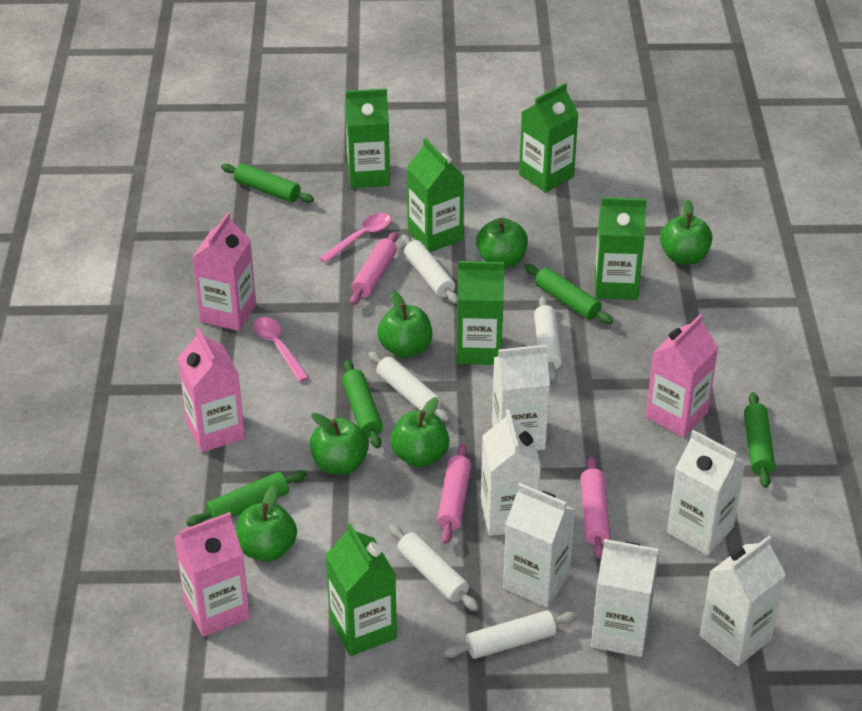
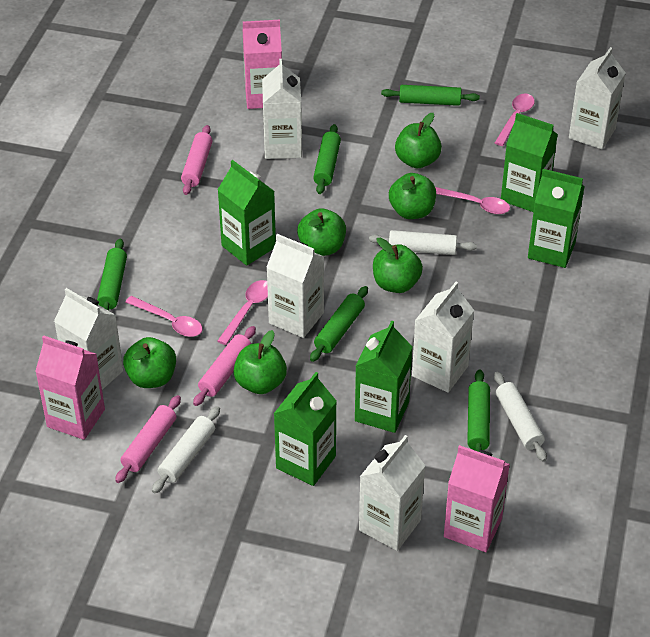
green carton: 6 -> 5
pink carton: 4 -> 3
pink spoon: 2 -> 4
white rolling pin: 5 -> 3

